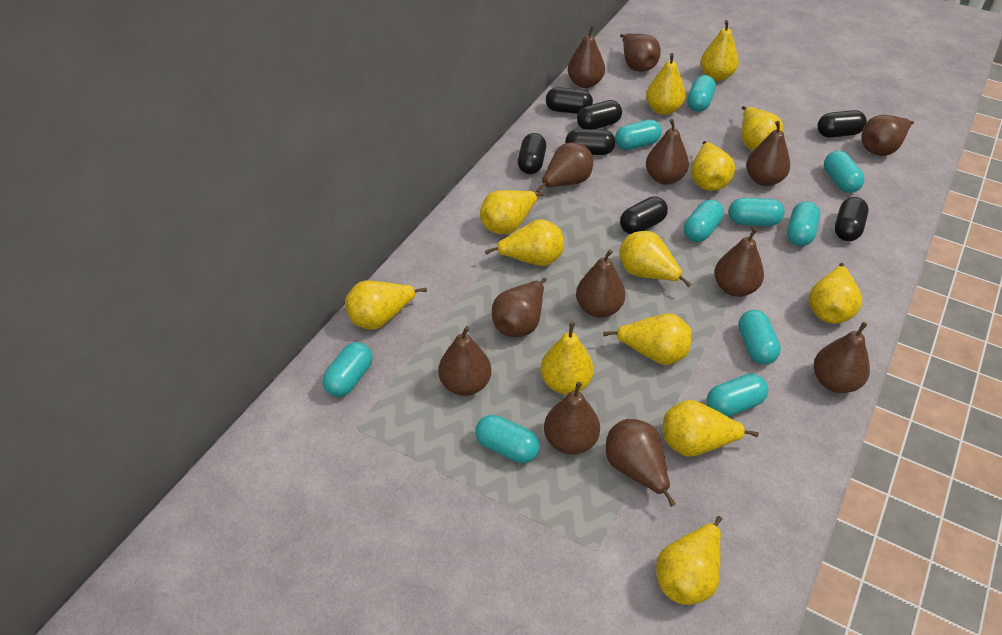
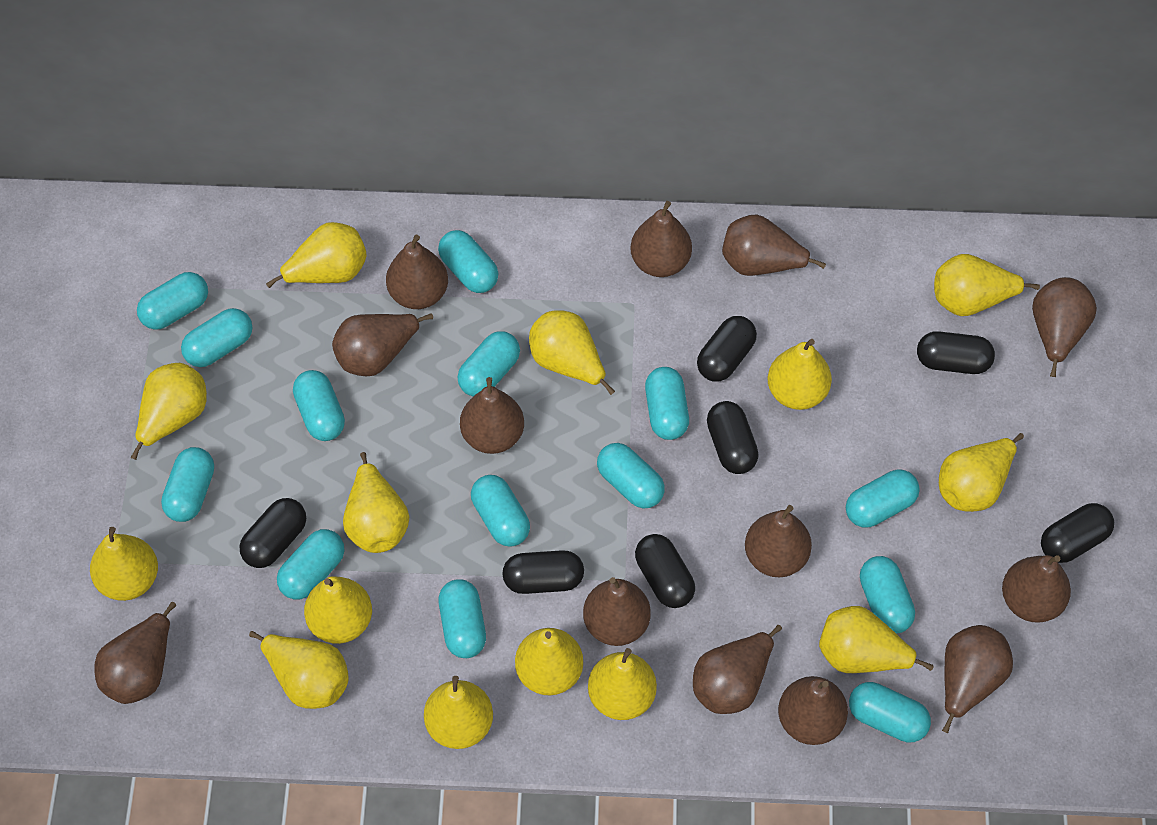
turquoise capsule: 10 -> 14
yellow pear: 13 -> 14

